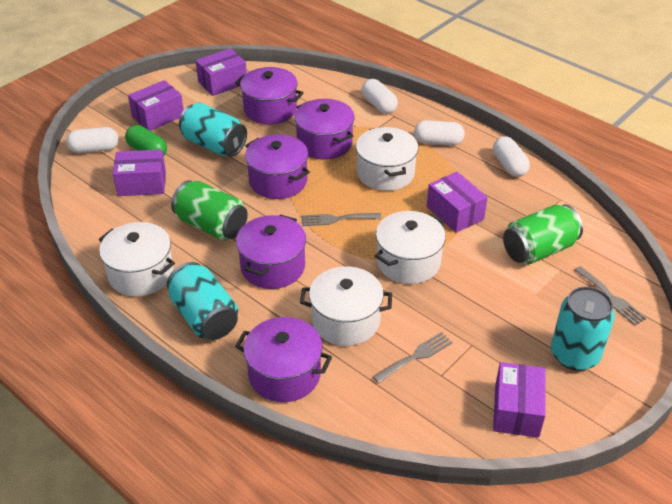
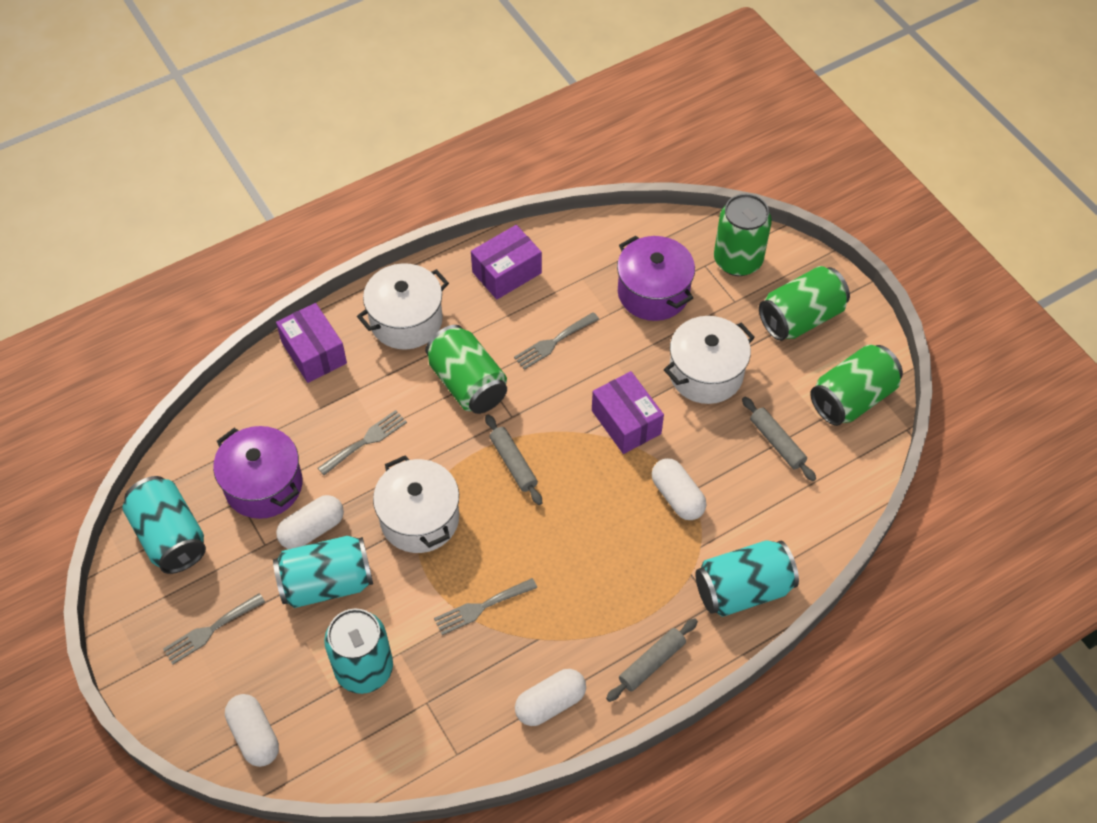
green can: 2 -> 4
green capsule: 1 -> 0
grey fork: 3 -> 4
grey rolling pin: 0 -> 3
purple box: 5 -> 3
purple pot: 5 -> 2
turquoise can: 3 -> 4
white pot: 4 -> 3

